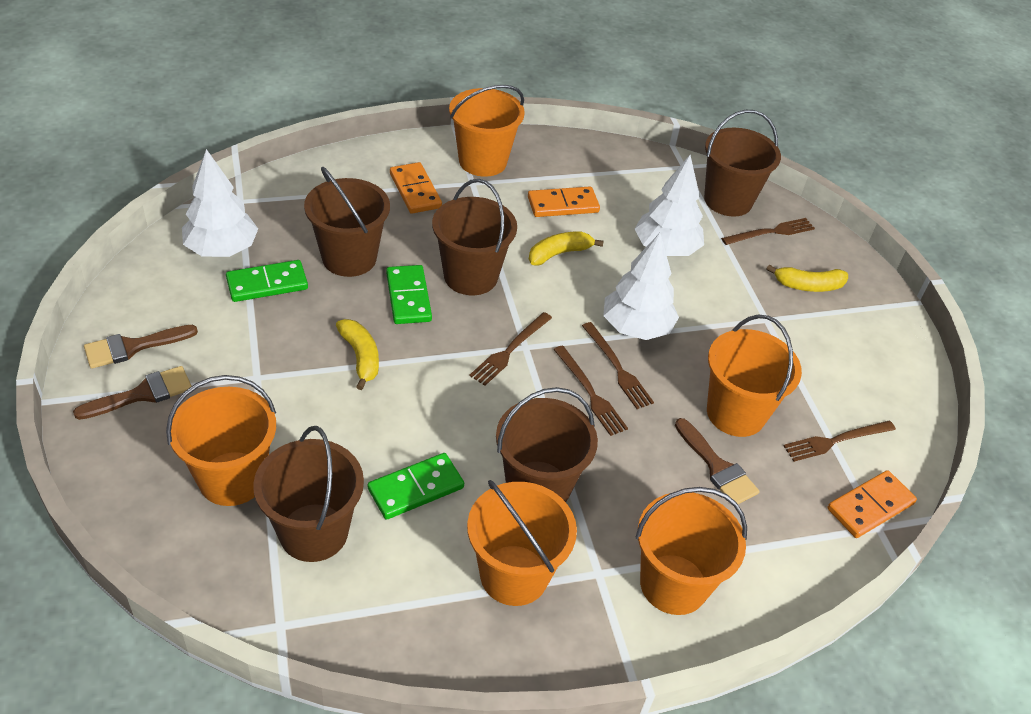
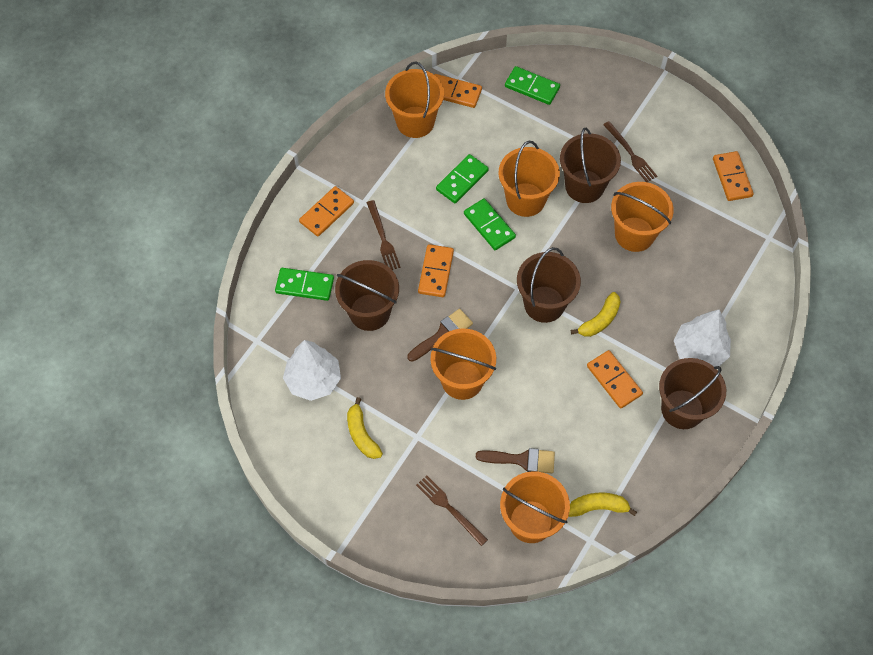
brown brush: 3 -> 2
brown bucket: 5 -> 4
brown fork: 5 -> 3
green domino: 3 -> 4
orange domino: 3 -> 5
white tree: 3 -> 2

